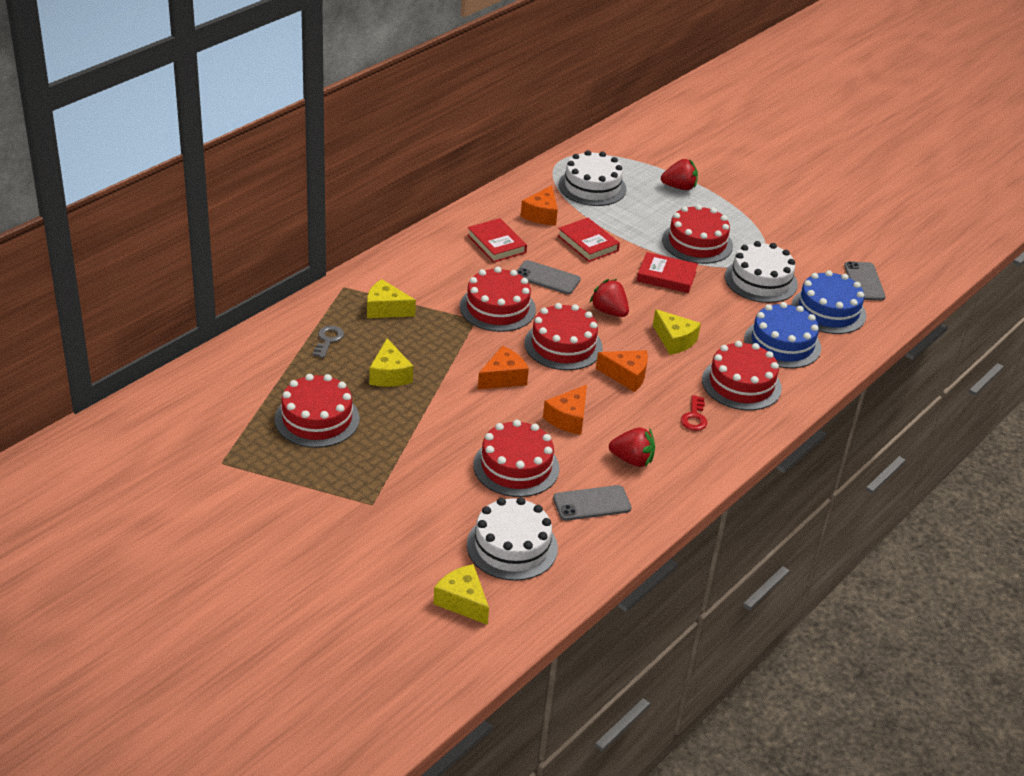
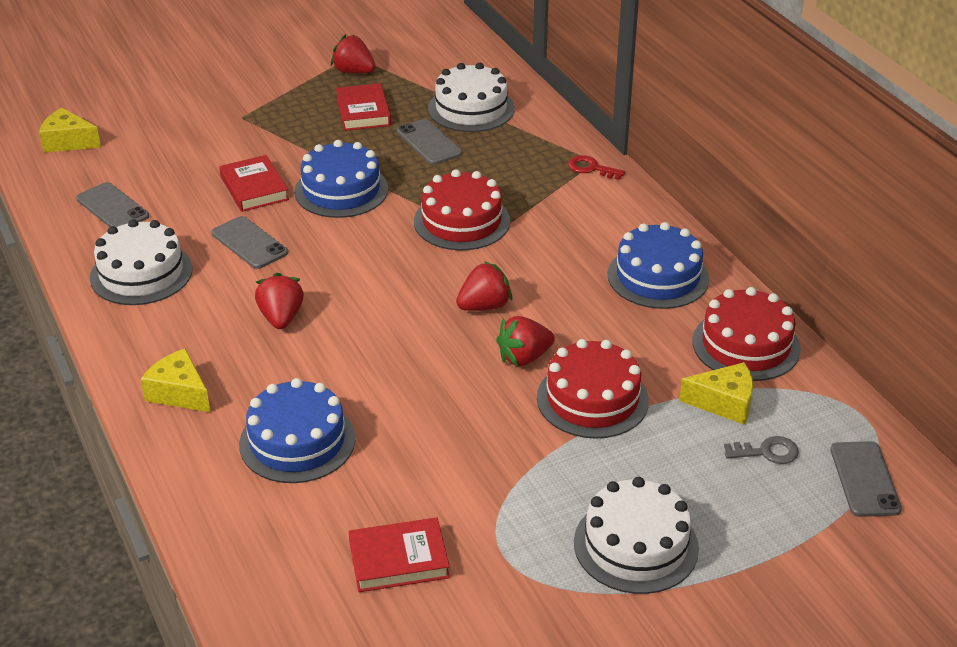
blue cake: 2 -> 3
grey phone: 3 -> 4
orange cheese: 4 -> 0
red cake: 6 -> 3
red strawberry: 3 -> 4
yellow cheese: 4 -> 3

